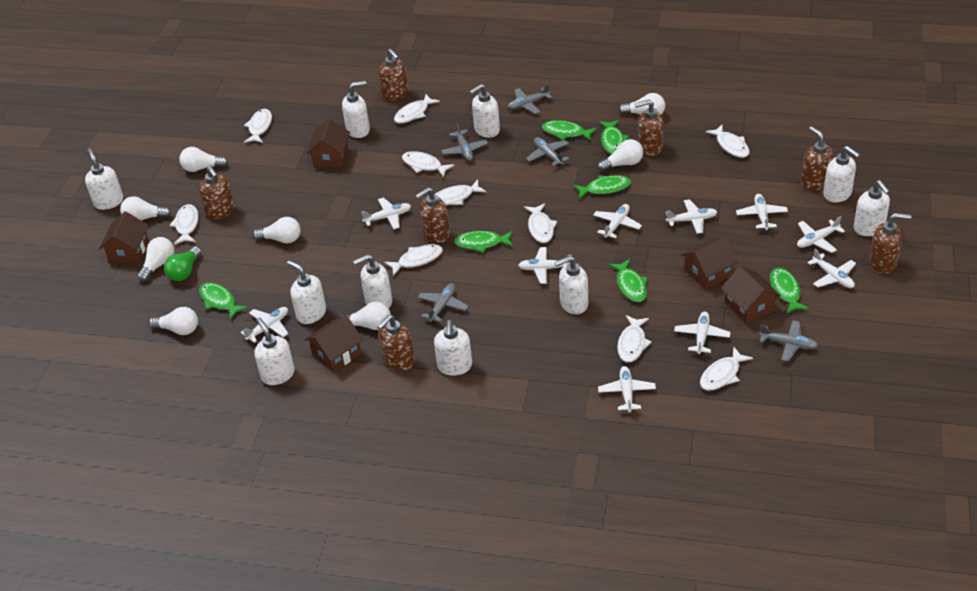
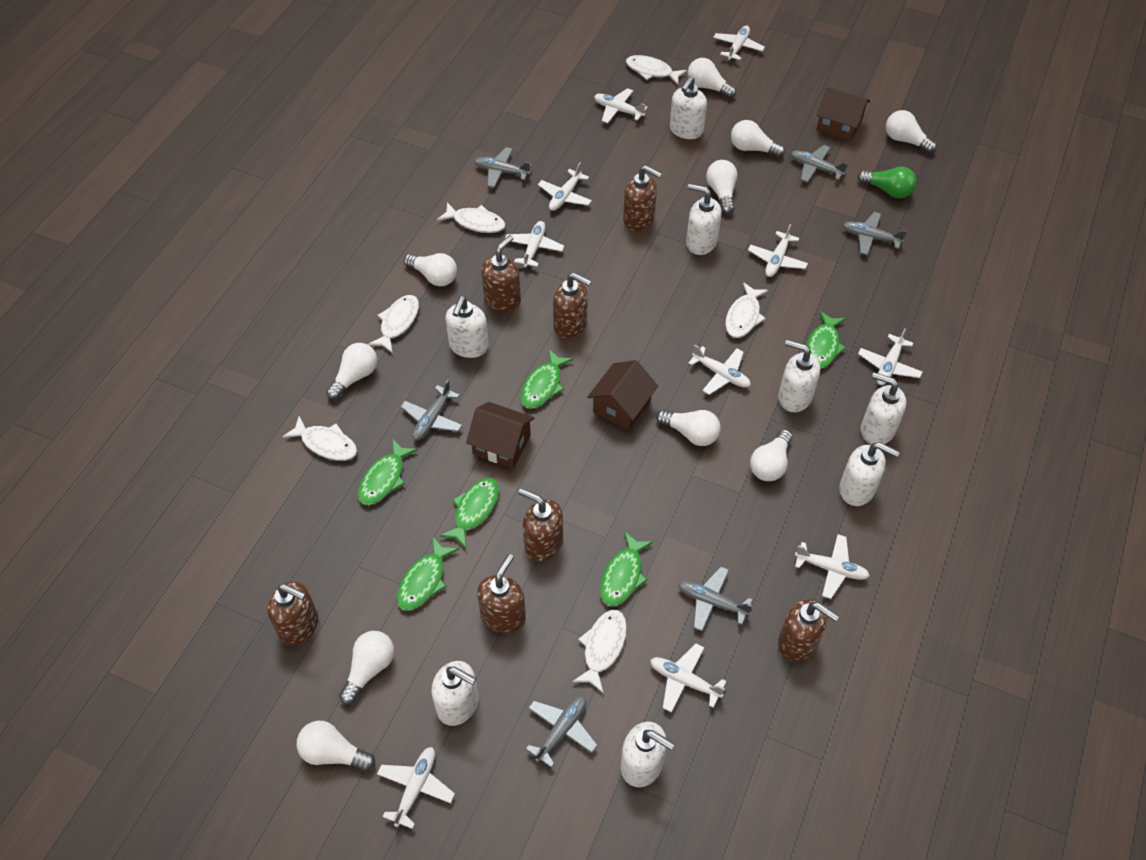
brown house: 5 -> 3
green fish: 7 -> 6
grey plane: 5 -> 6
white fish: 10 -> 6
white light bulb: 8 -> 10
white soap dispenser: 10 -> 8

